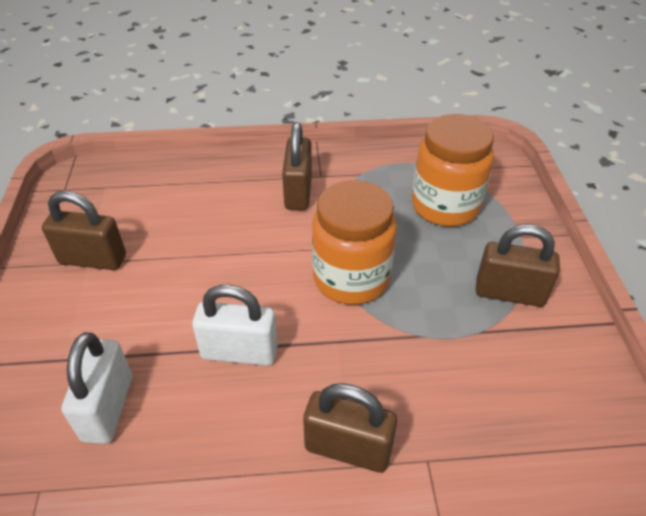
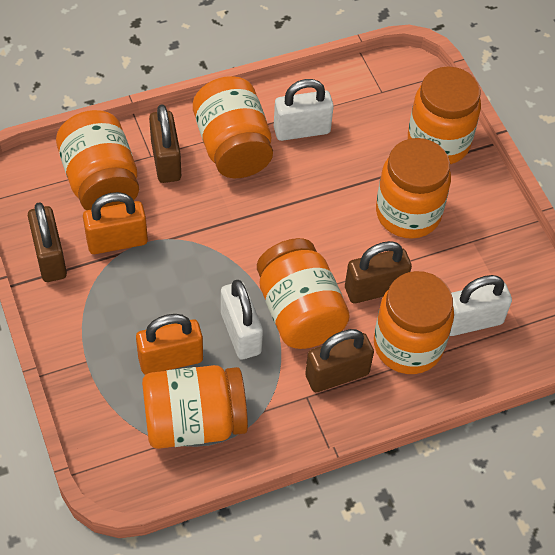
orange jar: 2 -> 7
orange padlock: 0 -> 2
white padlock: 2 -> 3

